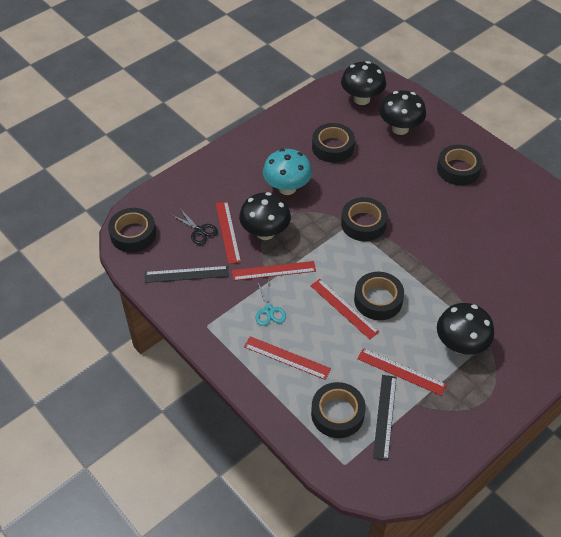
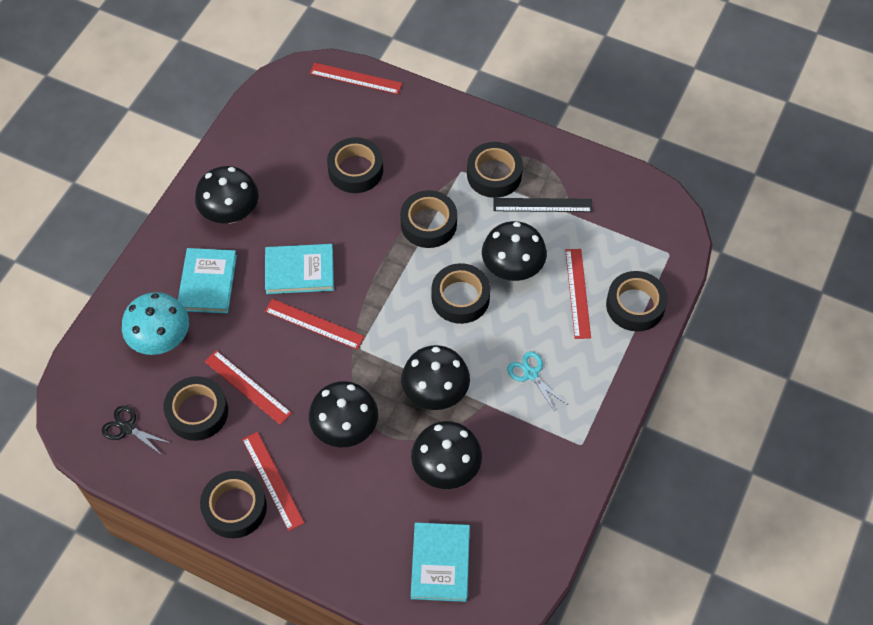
black mushroom: 4 -> 5
black ruler: 2 -> 1
black tape: 6 -> 7
turquoise book: 0 -> 3

